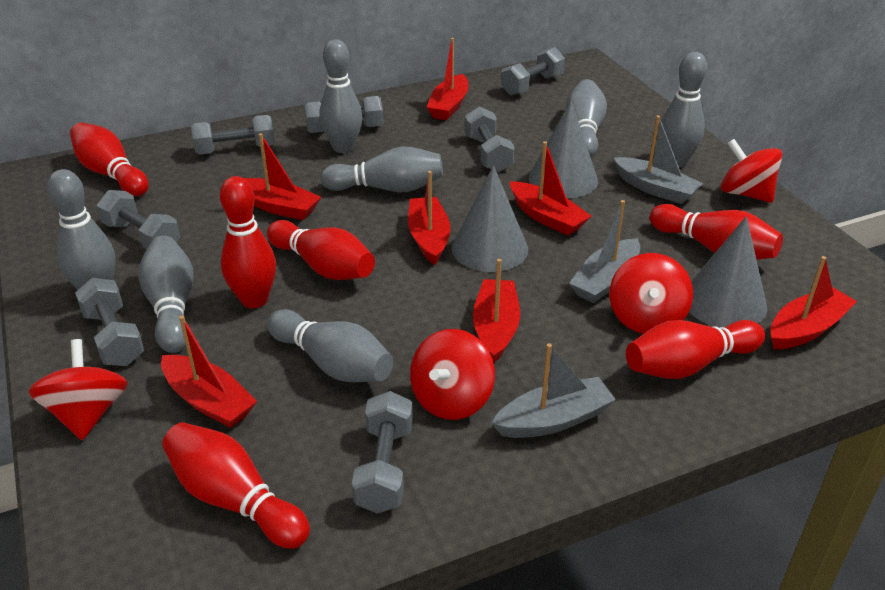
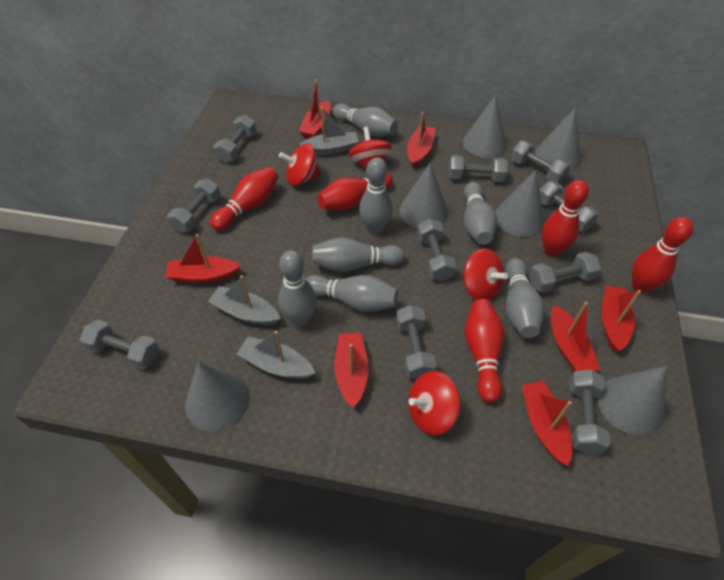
grey cone: 3 -> 6
grey dumbbell: 7 -> 10
red bowling pin: 6 -> 5

